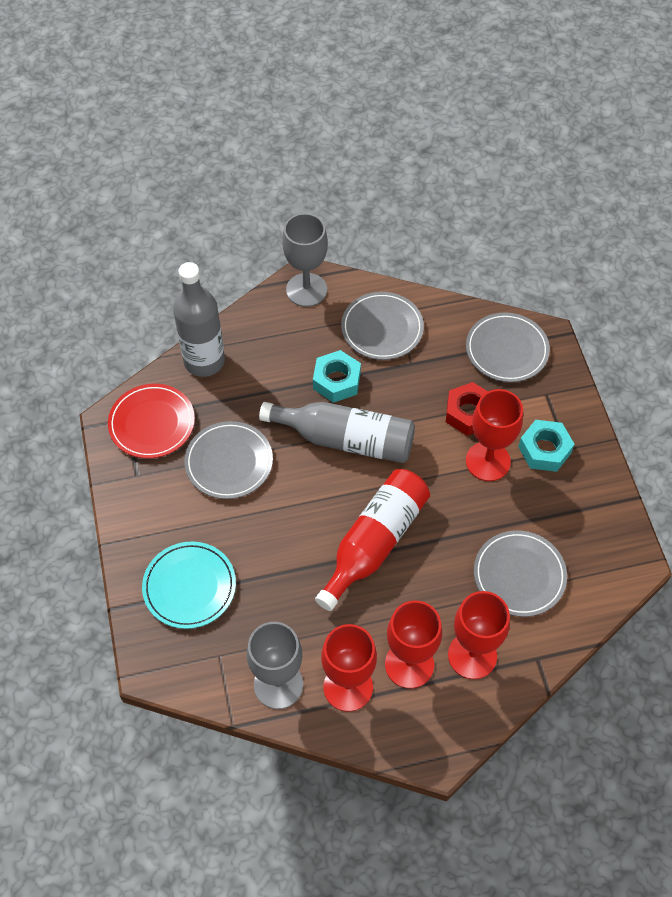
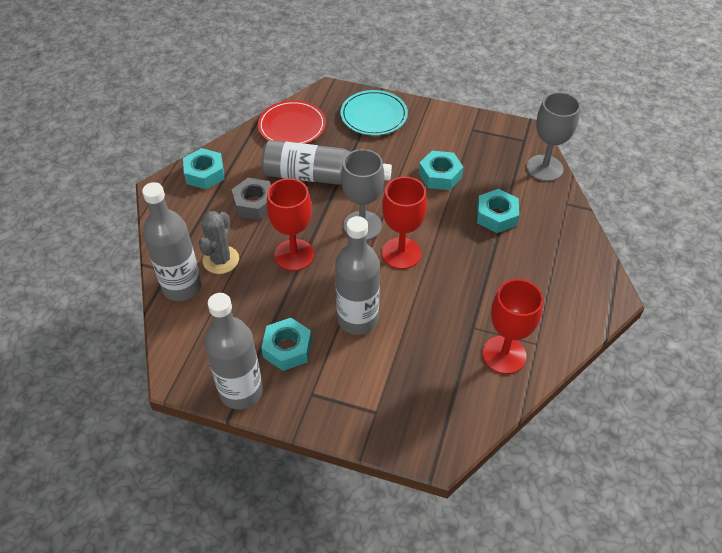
grey bottle: 2 -> 4
grey cactus: 0 -> 1
grey nut: 0 -> 1
grey plate: 4 -> 0
red bottle: 1 -> 0
red goblet: 4 -> 3
red nut: 1 -> 0
turquoise nut: 2 -> 4

